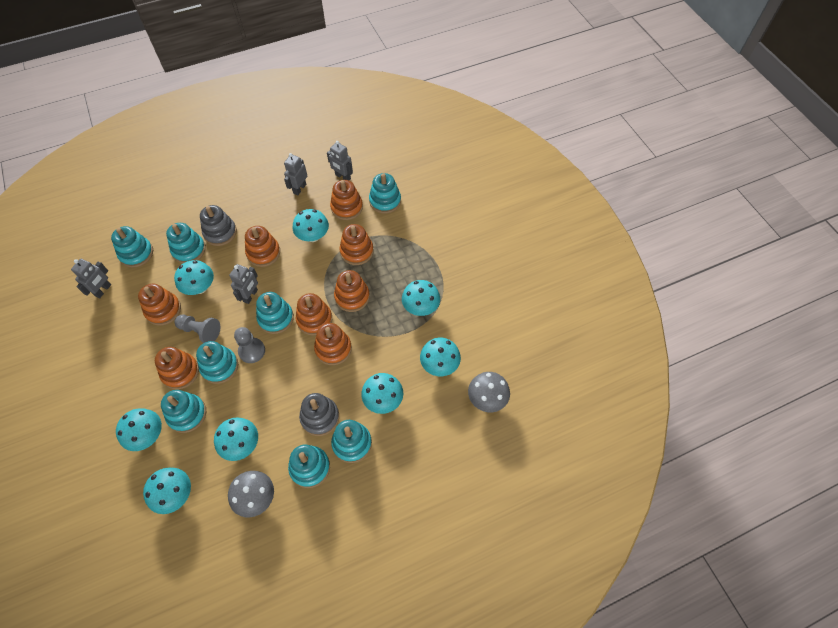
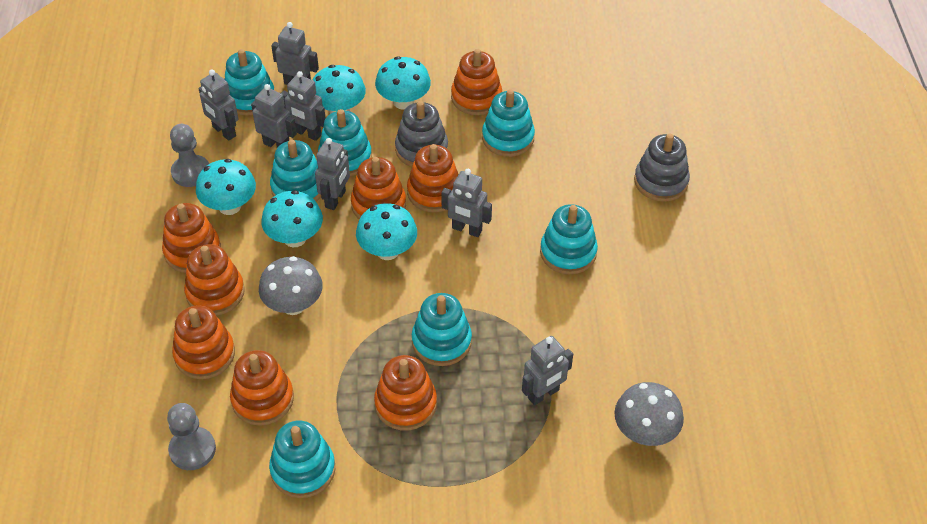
grey robot: 4 -> 7
turquoise mushroom: 8 -> 5
turquoise stacking toy: 8 -> 7

